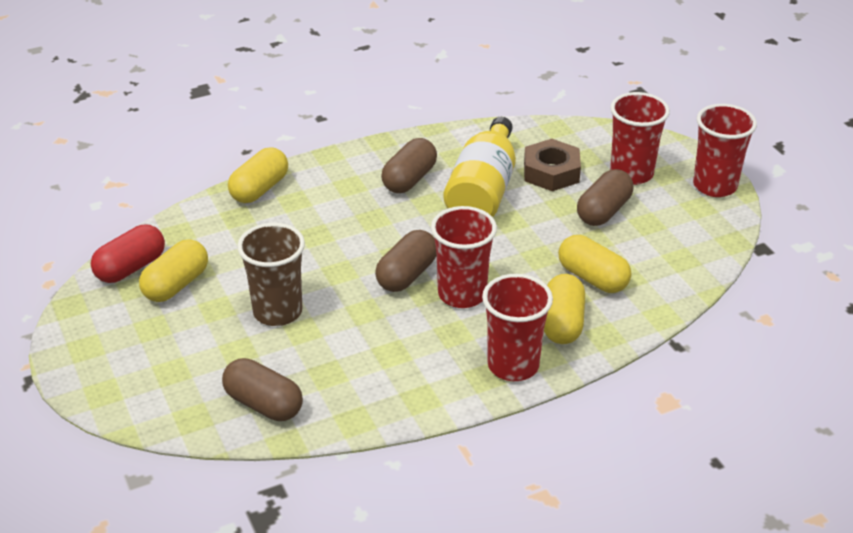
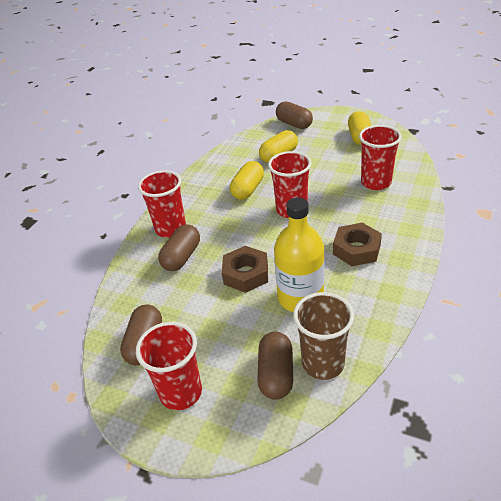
brown nut: 1 -> 2
red capsule: 1 -> 0
yellow capsule: 4 -> 3

